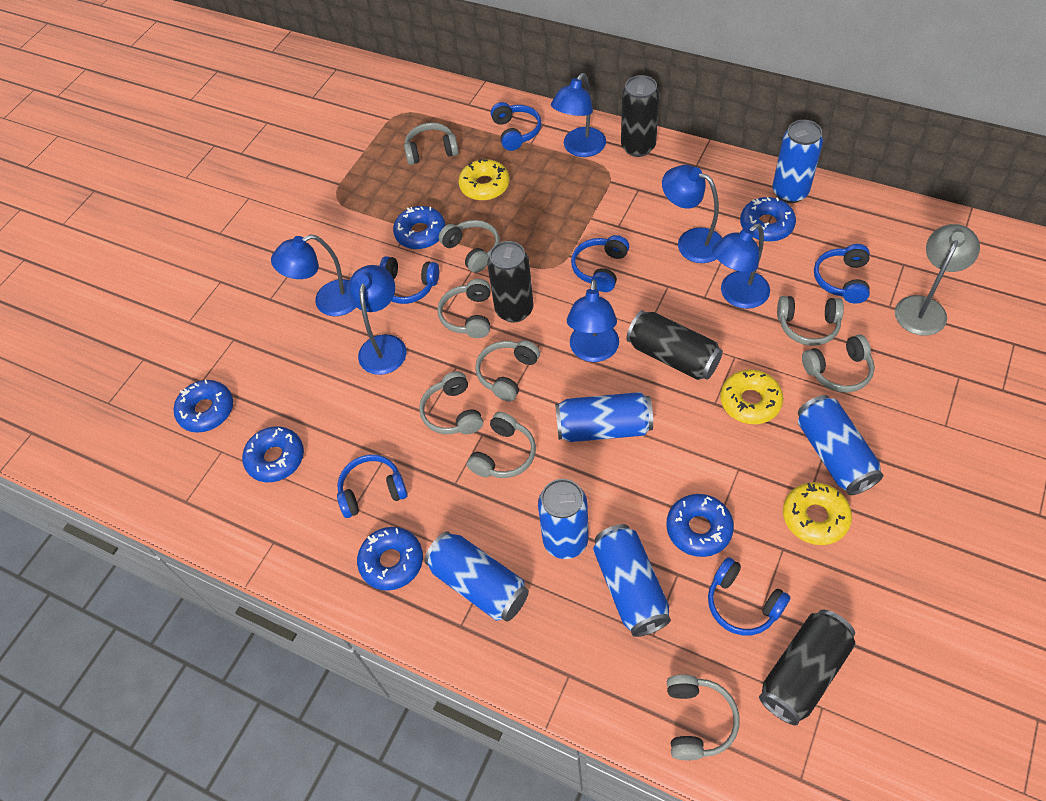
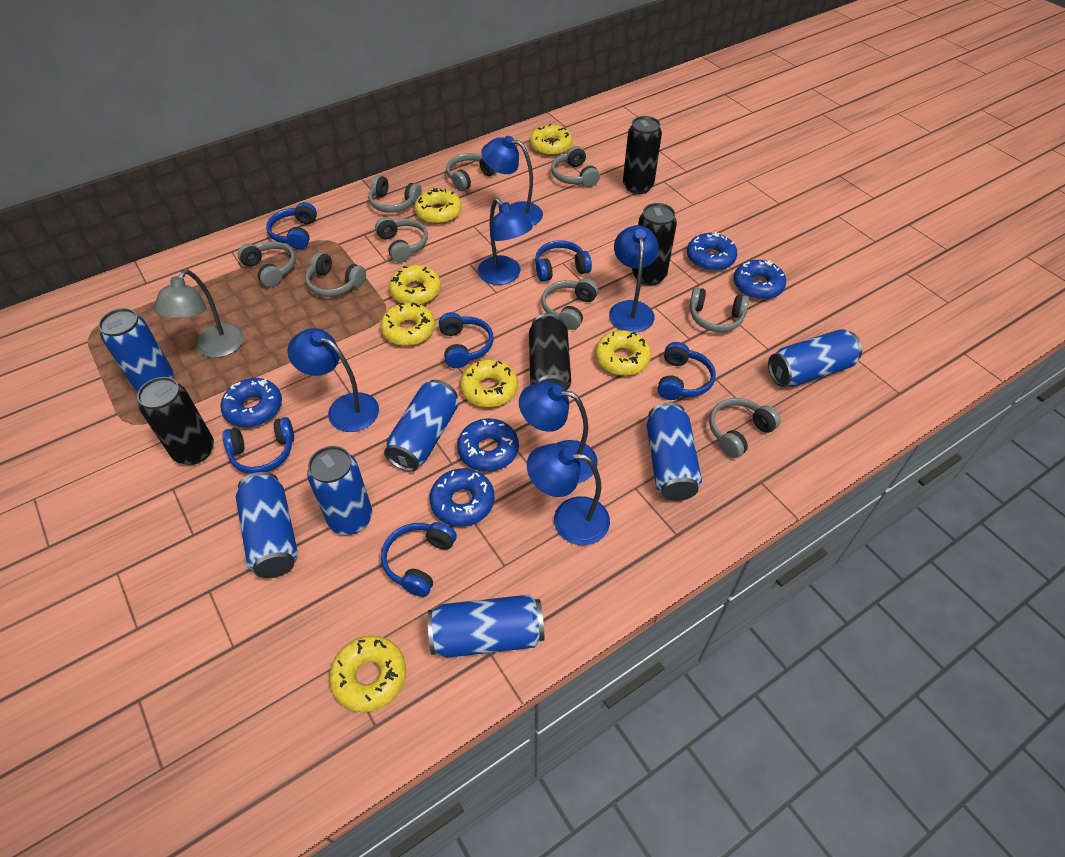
blue can: 6 -> 7
blue donut: 6 -> 5
yellow donut: 3 -> 7

